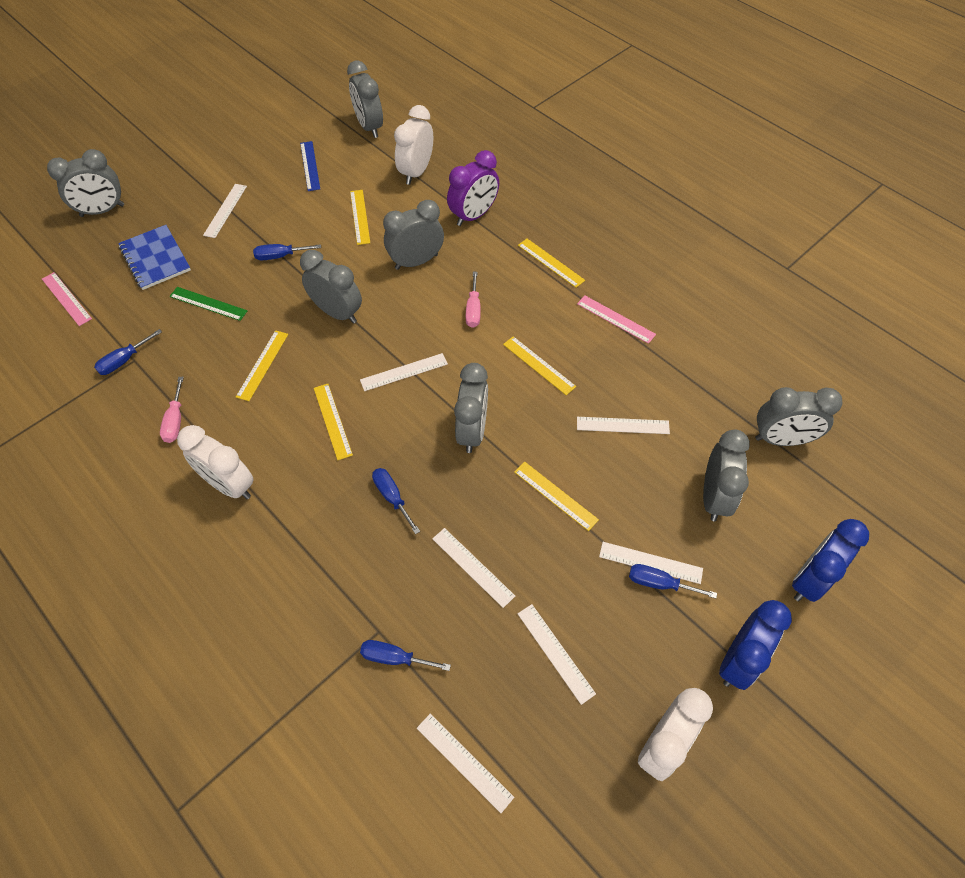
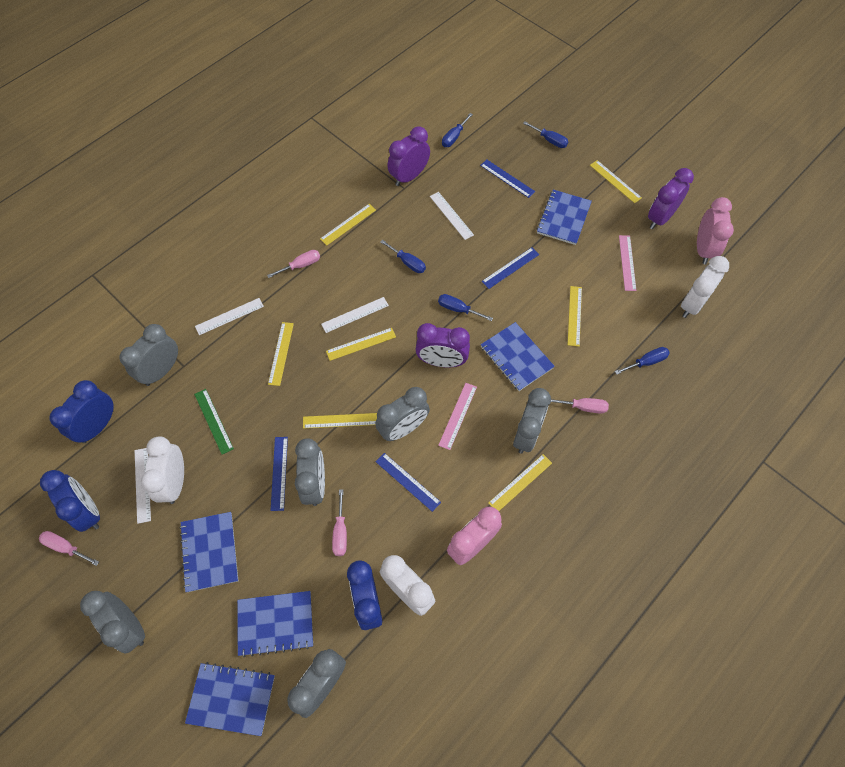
blue clock: 2 -> 3
blue notebook: 1 -> 5
blue ruler: 1 -> 4
grey clock: 7 -> 6
pink clock: 0 -> 2
pink screwdriver: 2 -> 4
purple clock: 1 -> 3
white ruler: 7 -> 4
yellow ruler: 6 -> 7

